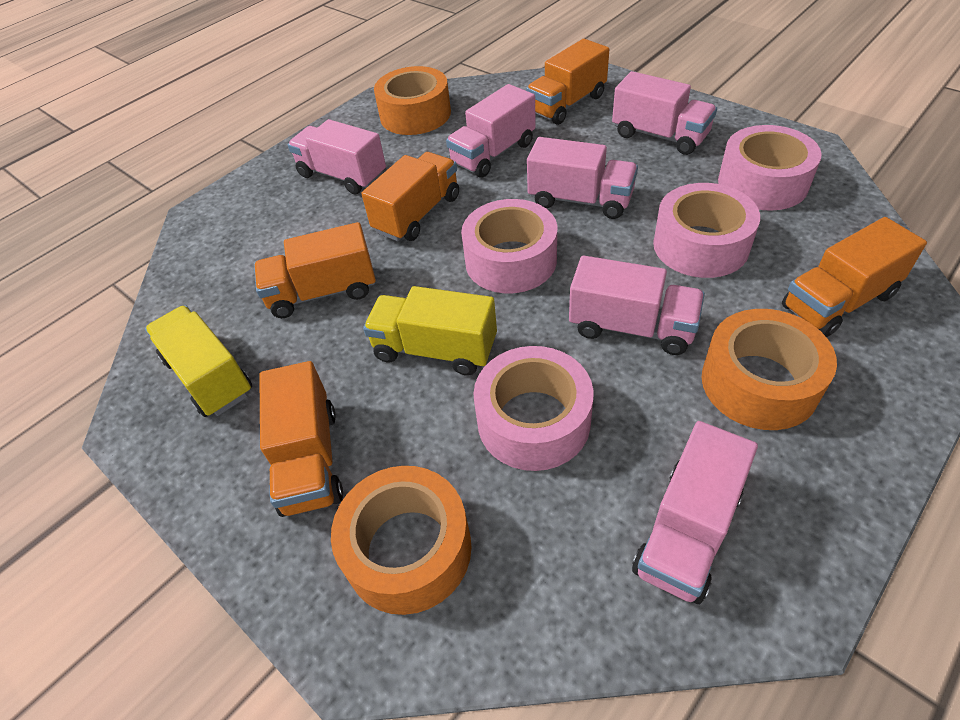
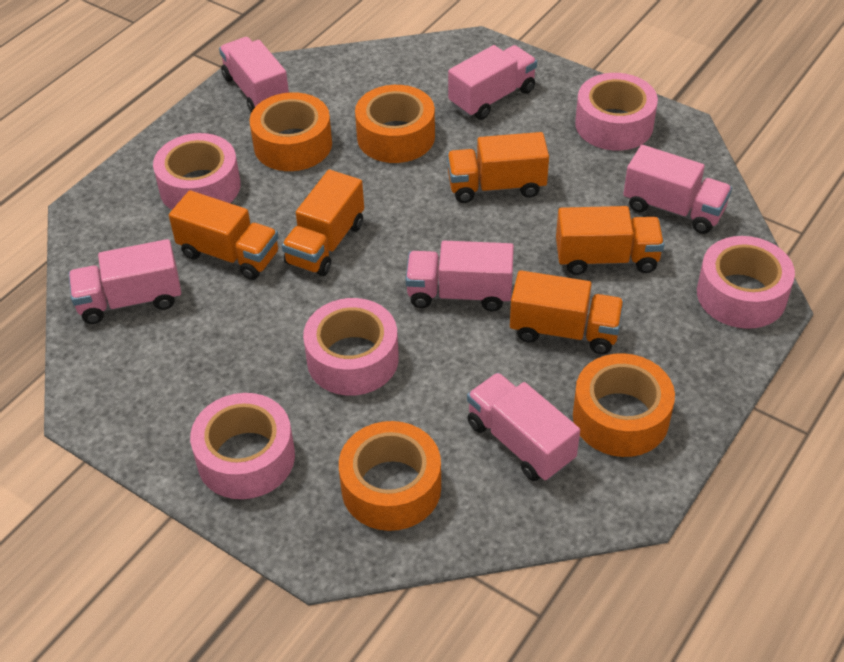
orange tape: 3 -> 4
pink tape: 4 -> 5
yellow truck: 2 -> 0

